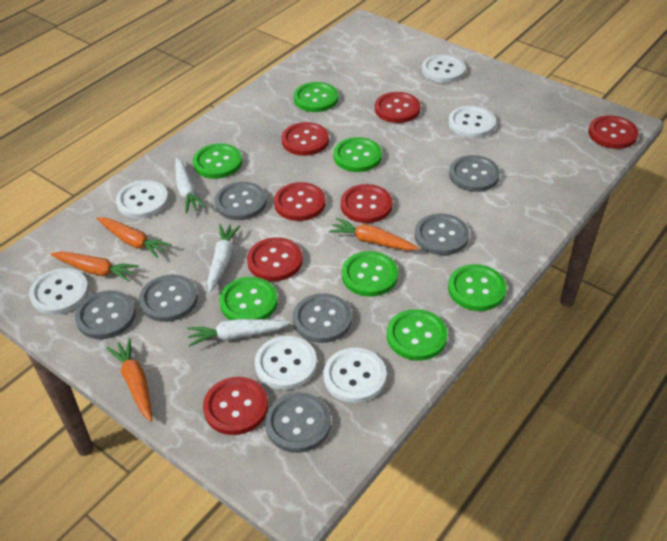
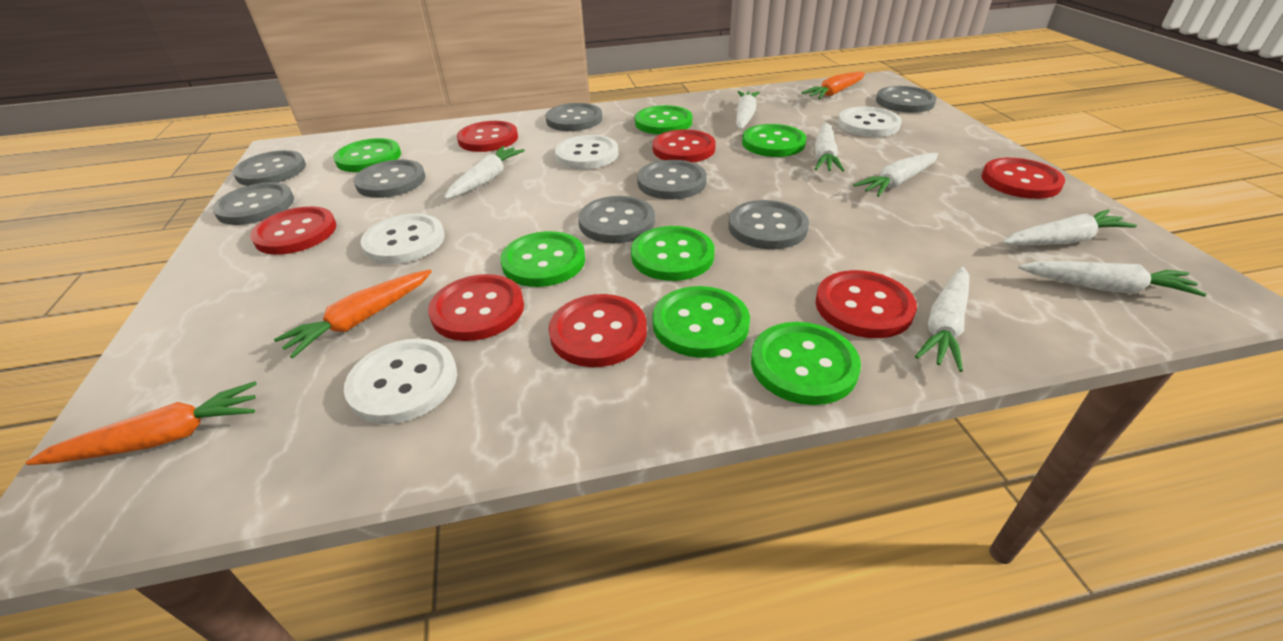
grey button: 7 -> 8
orange carrot: 4 -> 3
white button: 6 -> 4
white carrot: 3 -> 7

